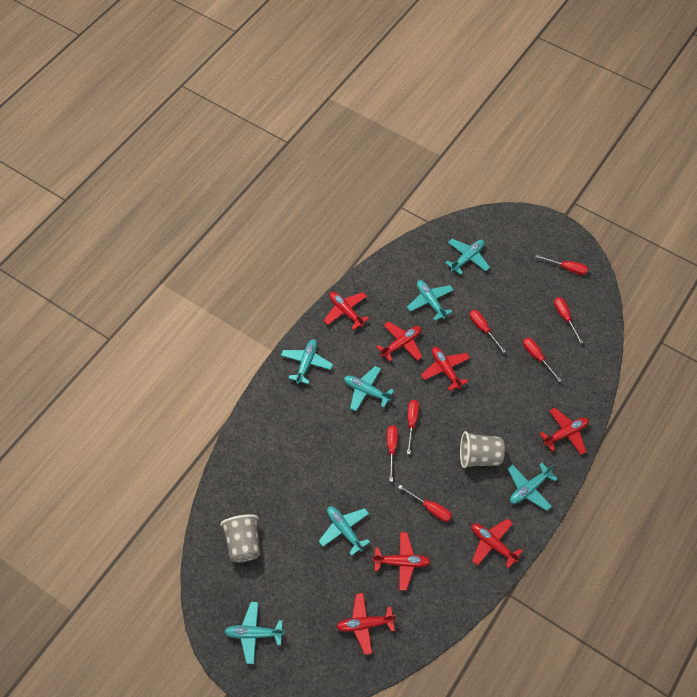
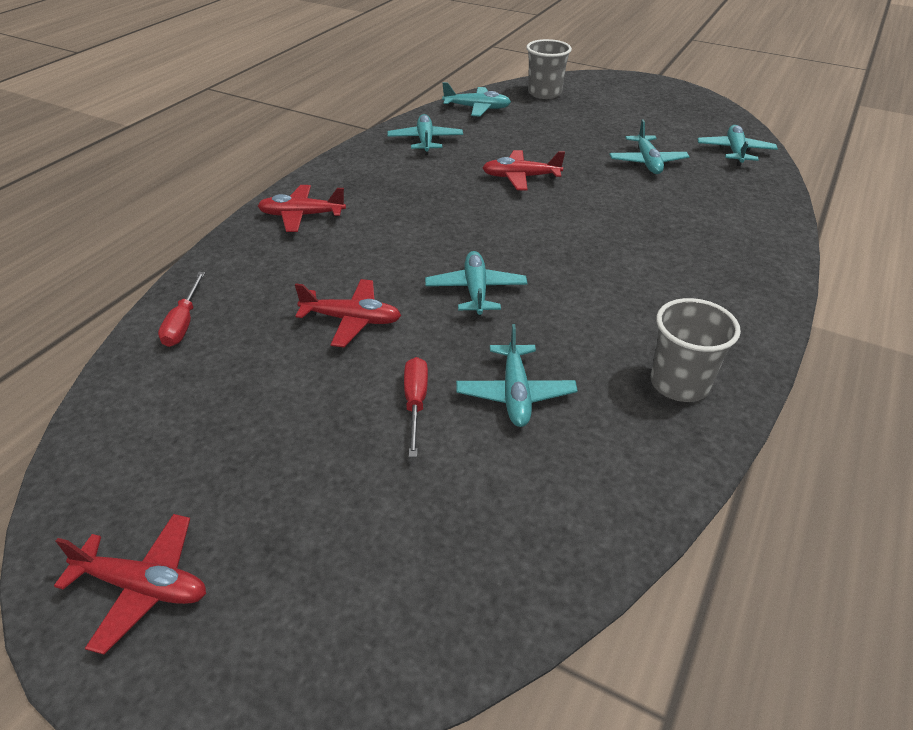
red plane: 7 -> 4
red screwdriver: 7 -> 2
turquoise plane: 7 -> 6

